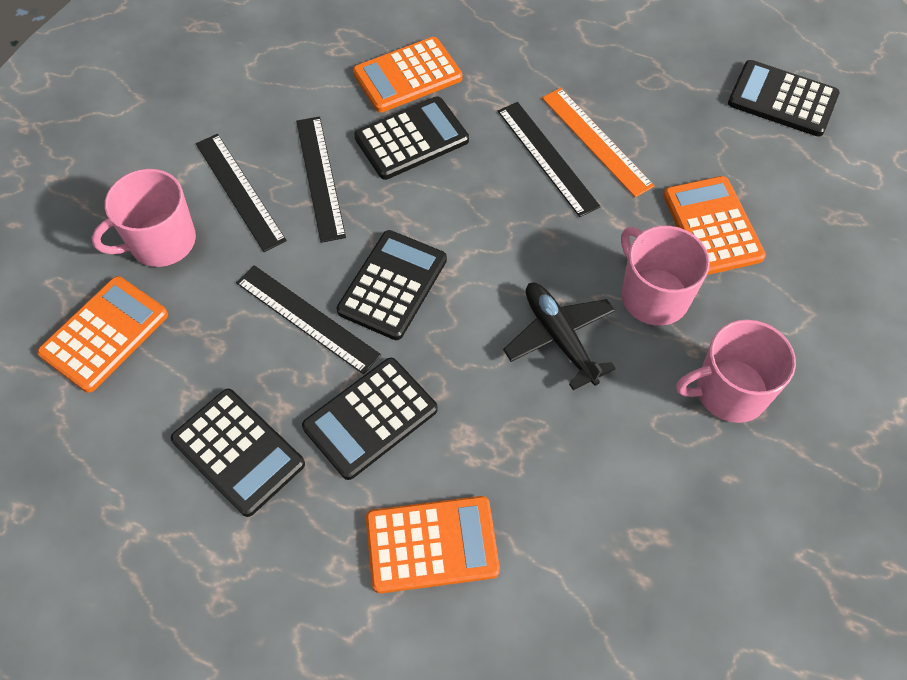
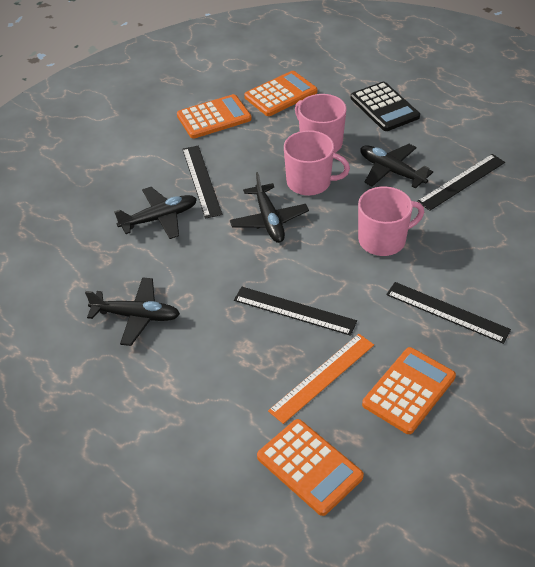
black calculator: 5 -> 1
black plane: 1 -> 4

